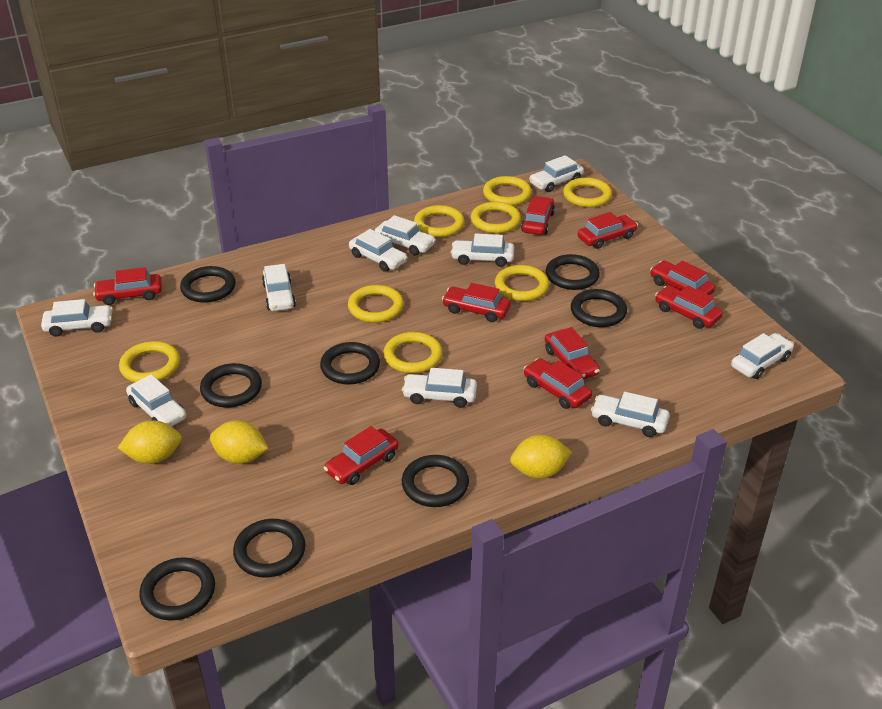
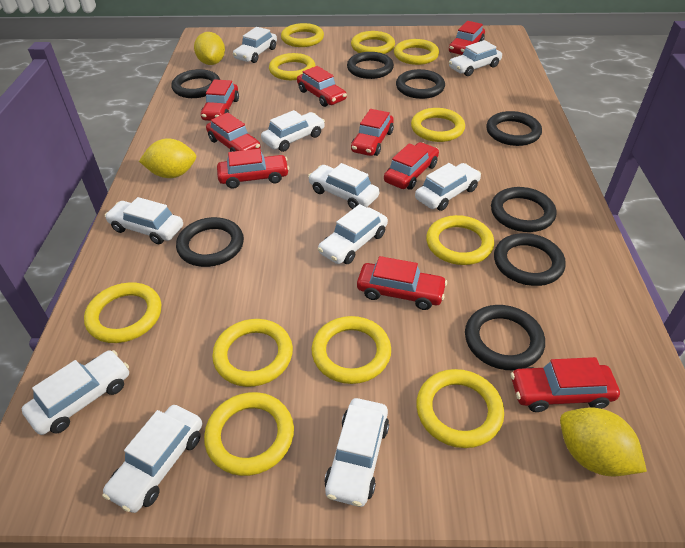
yellow ring: 8 -> 11

